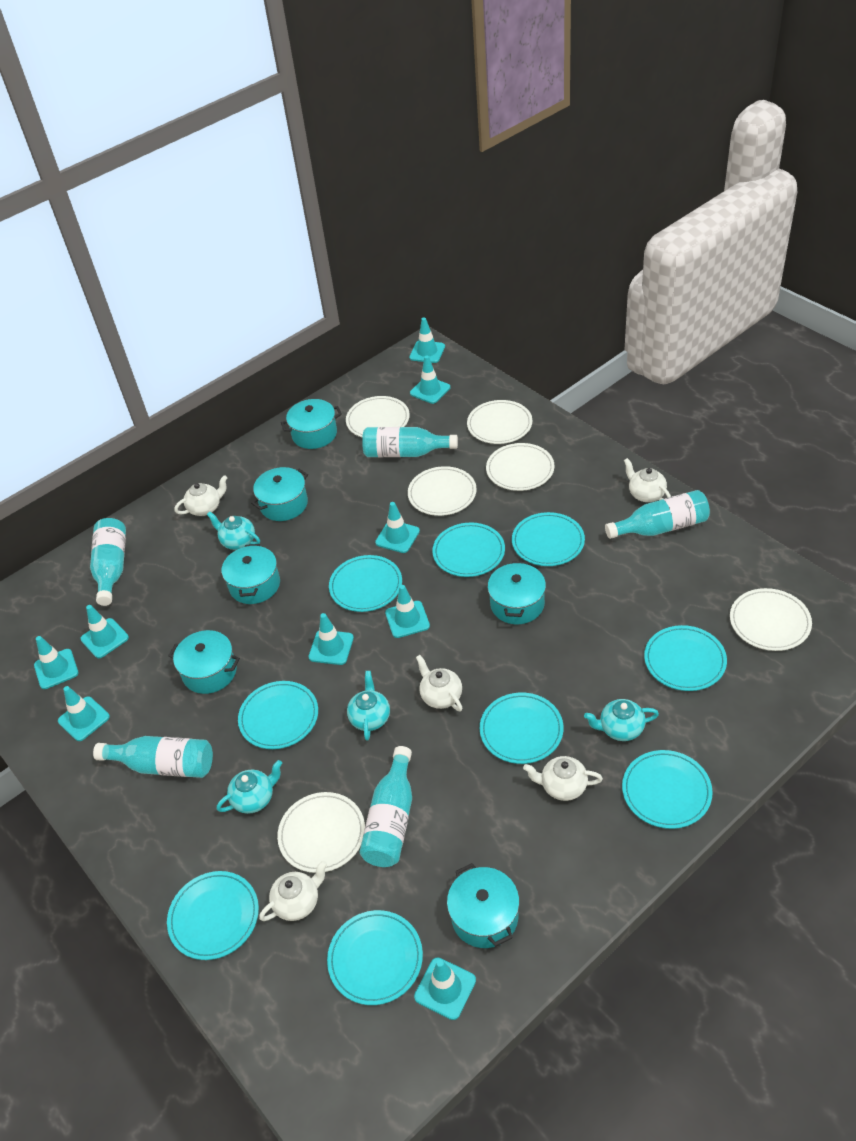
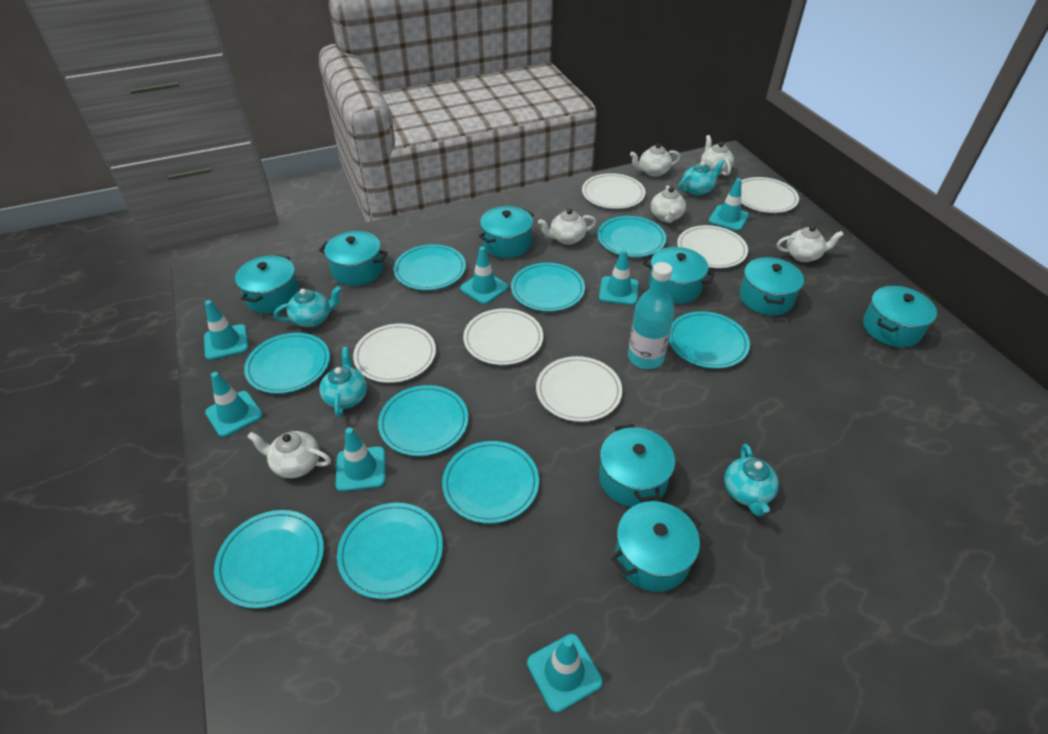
turquoise bottle: 5 -> 1
turquoise pot: 6 -> 8
turquoise traffic cone: 9 -> 7
white teapot: 5 -> 6

